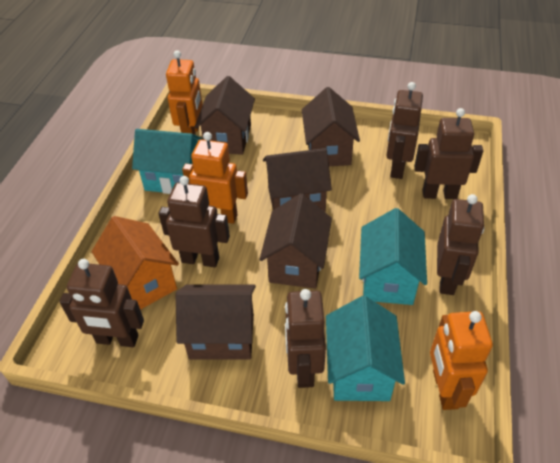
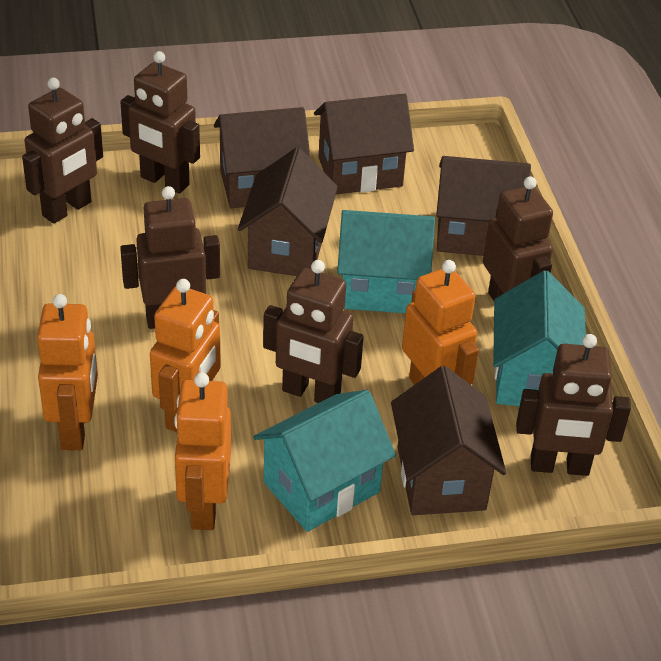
orange house: 1 -> 0
orange robot: 3 -> 4

